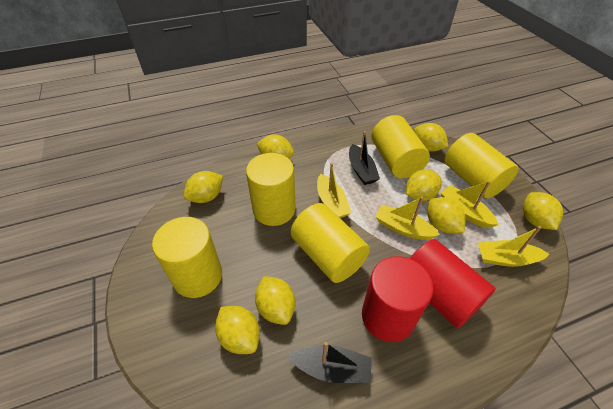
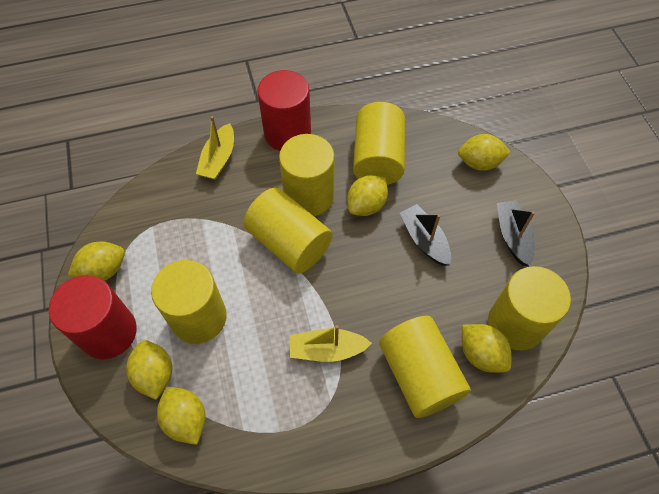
yellow boat: 4 -> 2
yellow cylinder: 5 -> 6
yellow lemon: 8 -> 6

